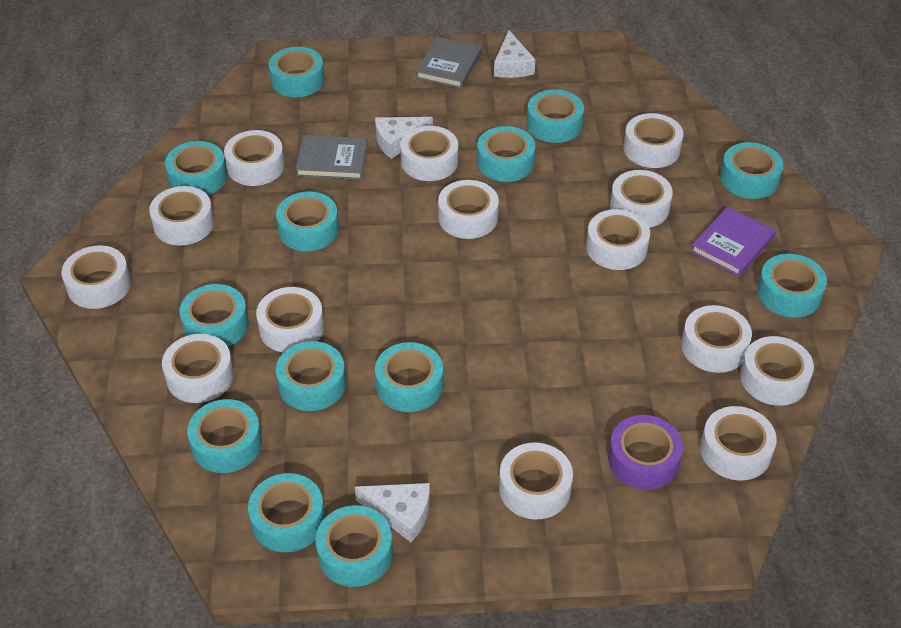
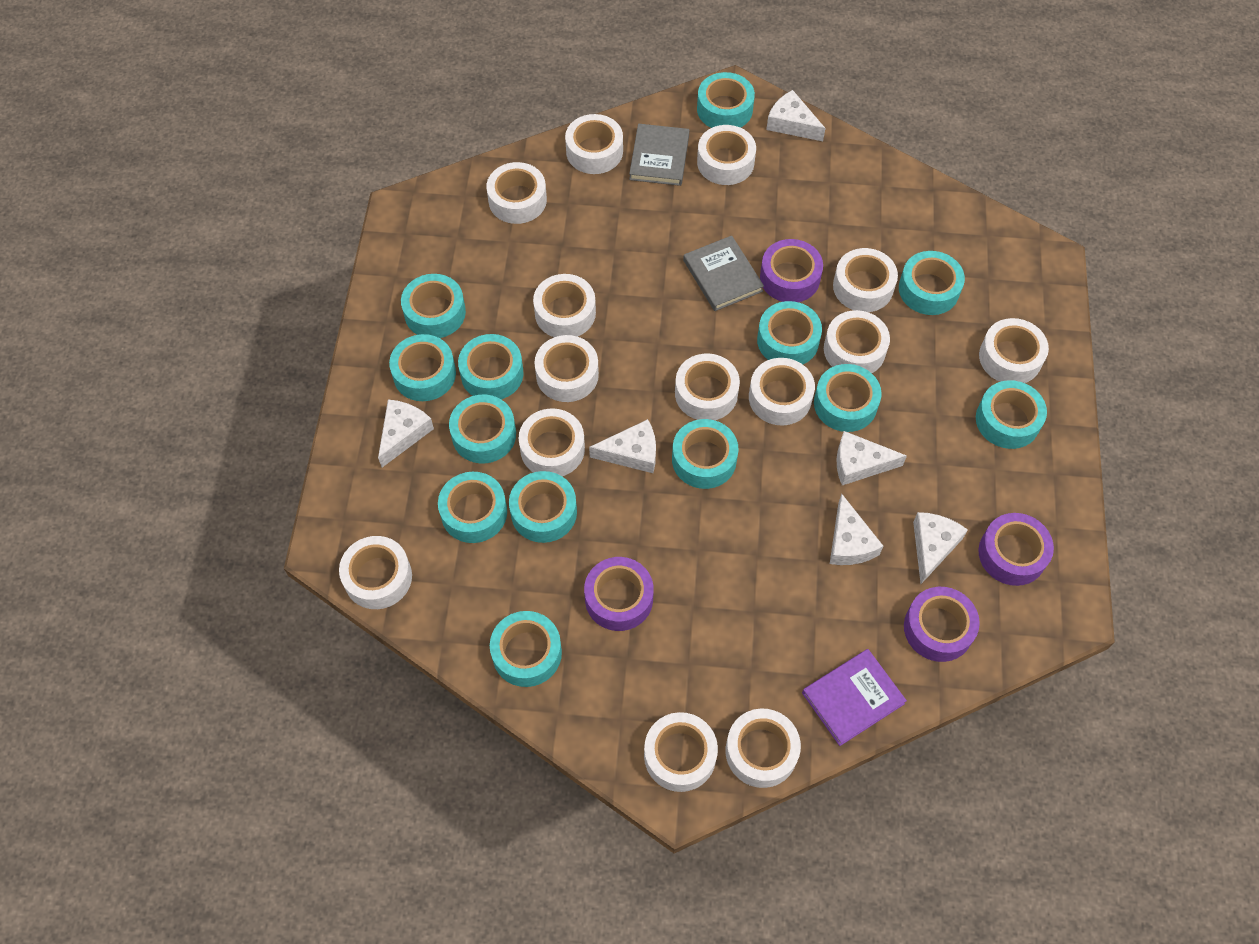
purple tape: 1 -> 4
white cheese: 3 -> 6

